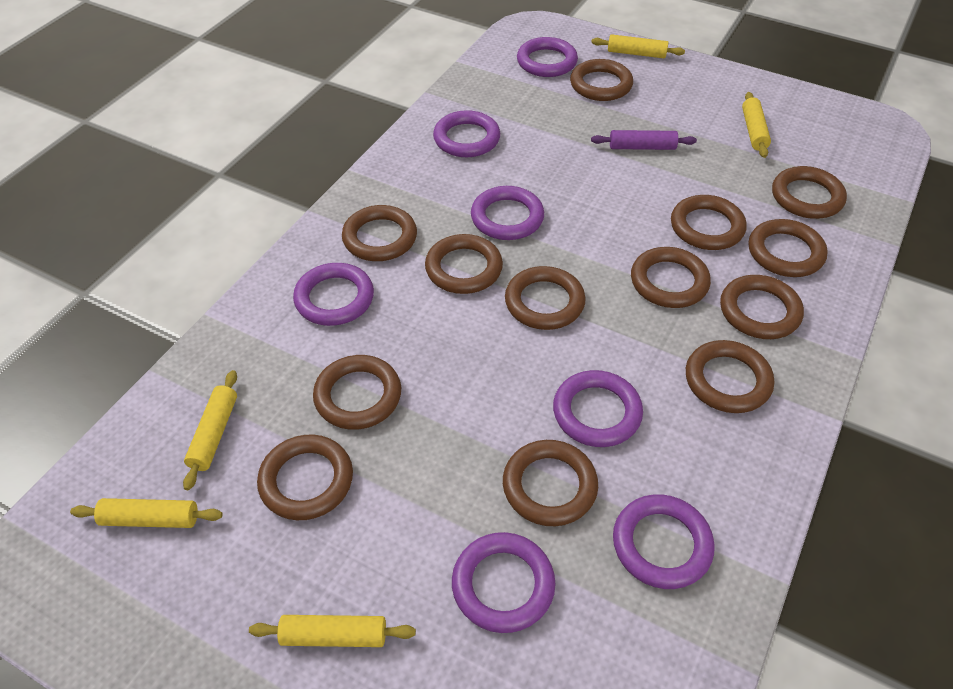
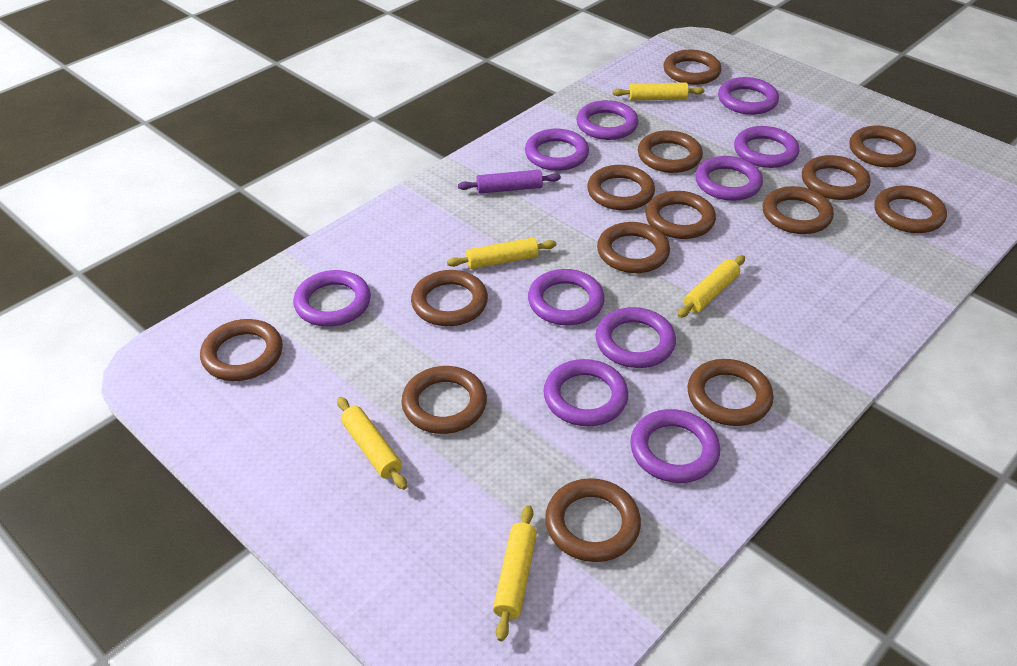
brown ring: 13 -> 14
purple ring: 7 -> 10

